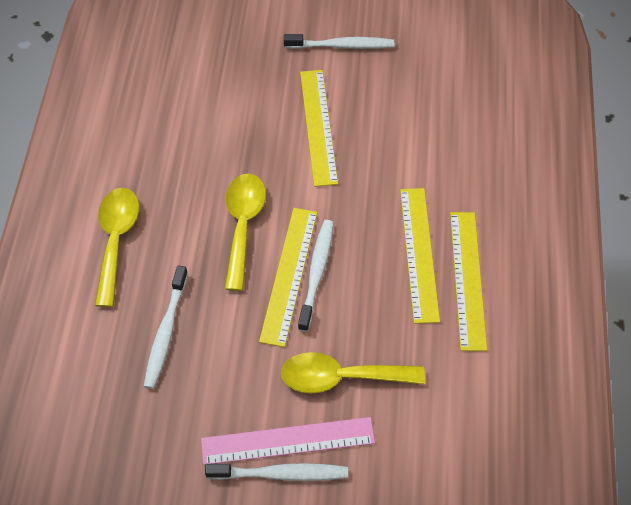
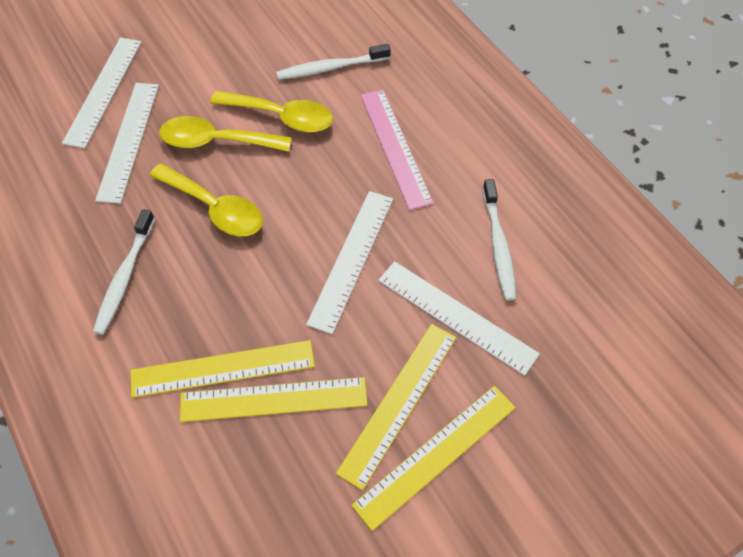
white ruler: 0 -> 4
white toothbrush: 4 -> 3

